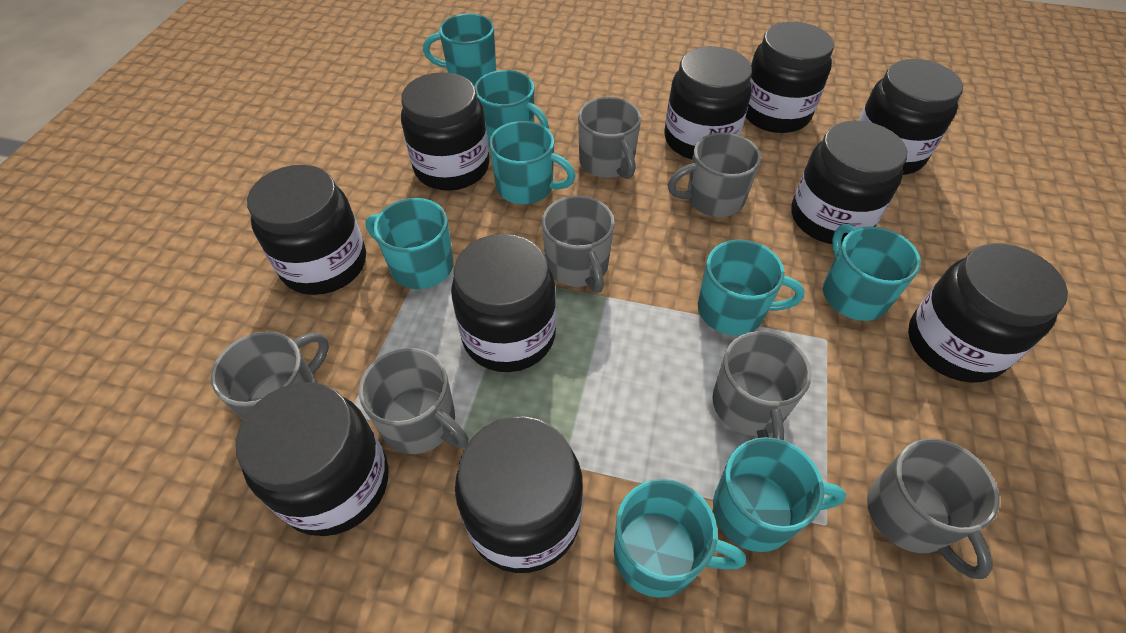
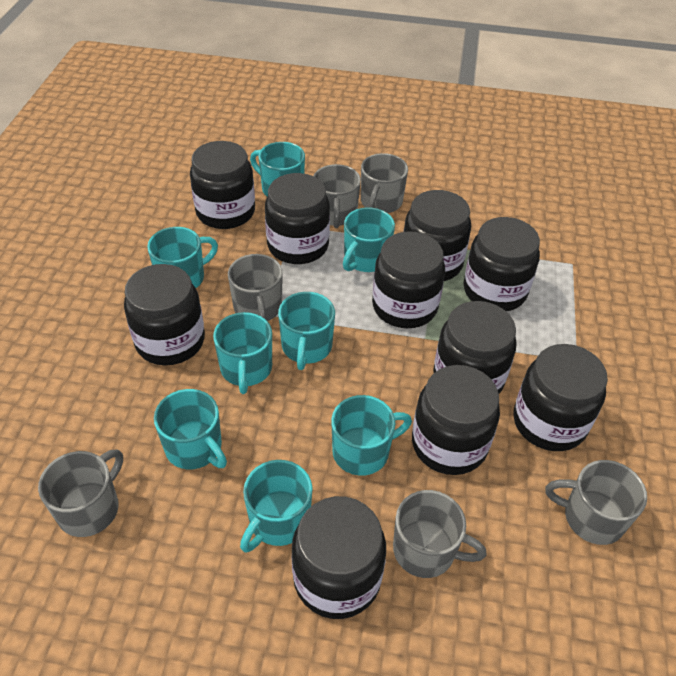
grey mug: 7 -> 6

